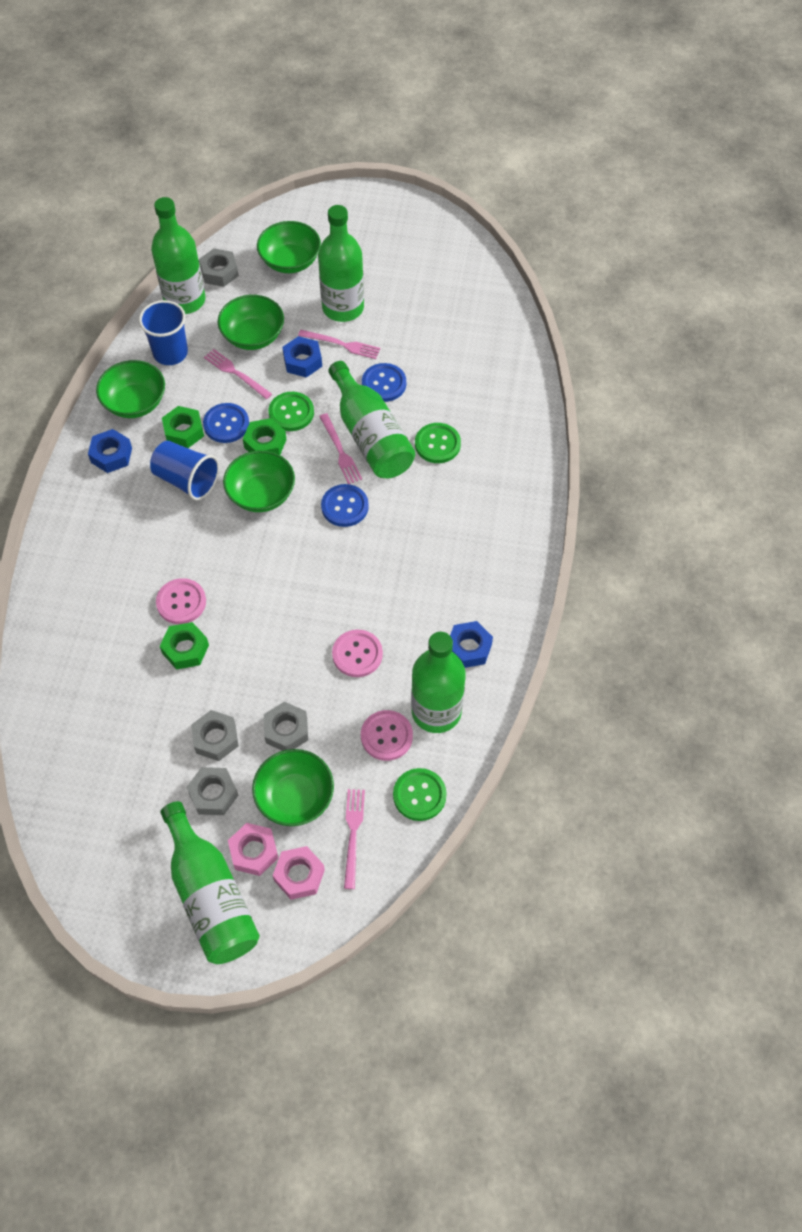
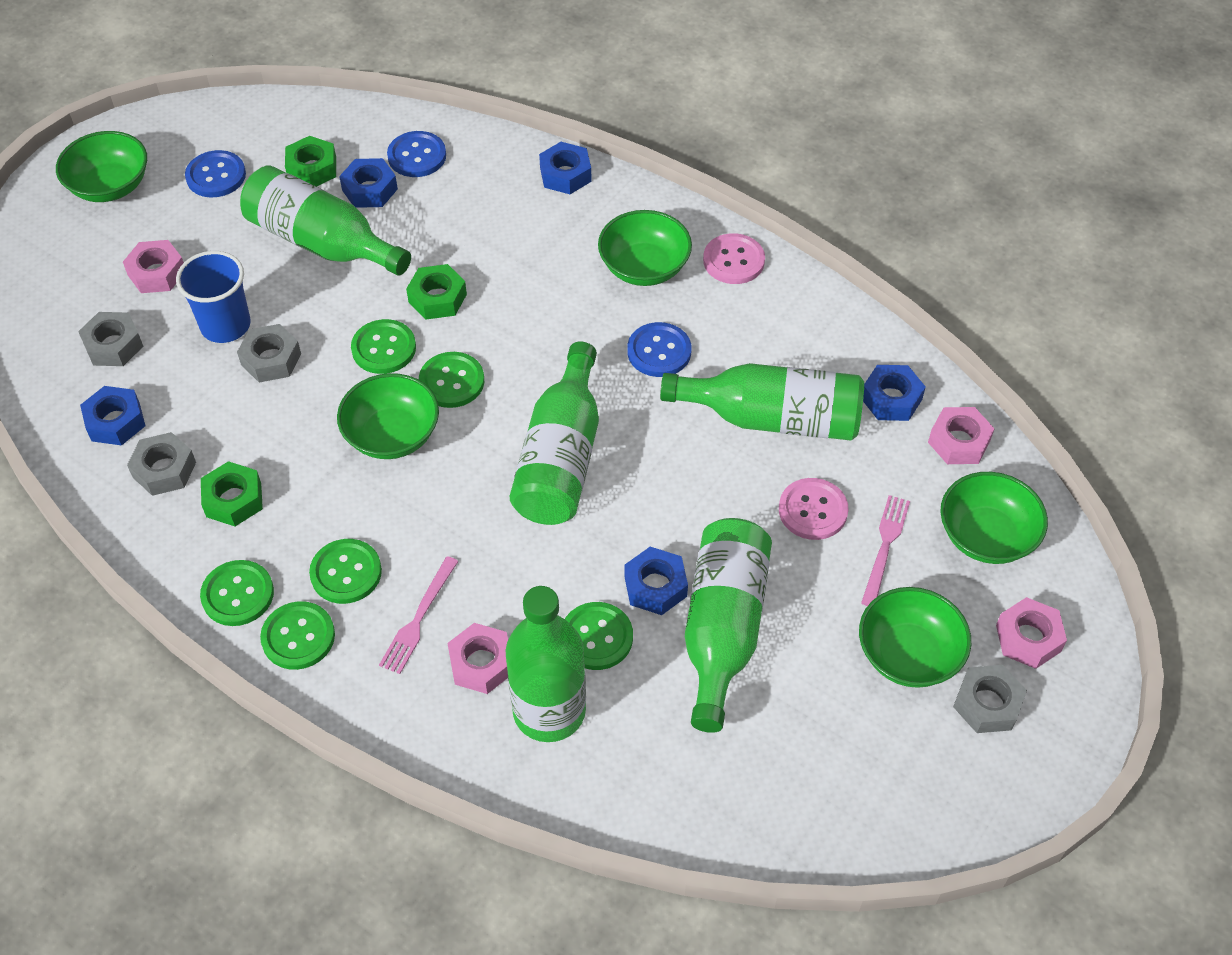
blue cup: 2 -> 1
blue nut: 3 -> 5
green button: 3 -> 6
pink button: 3 -> 2
pink fork: 4 -> 2
pink nut: 2 -> 4

